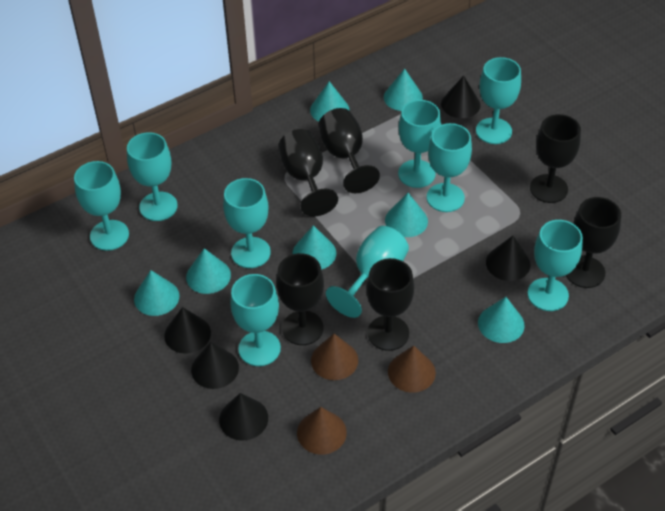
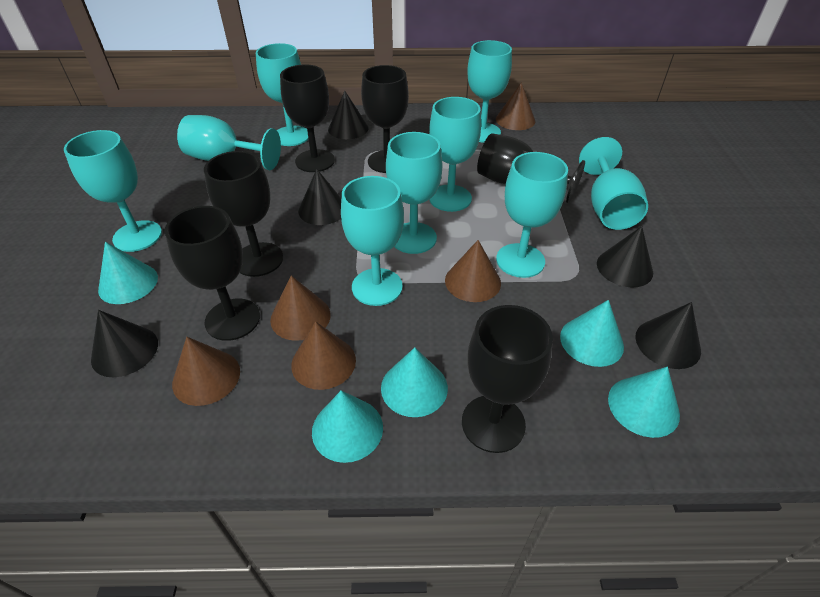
brown cone: 3 -> 5
turquoise cone: 7 -> 5

